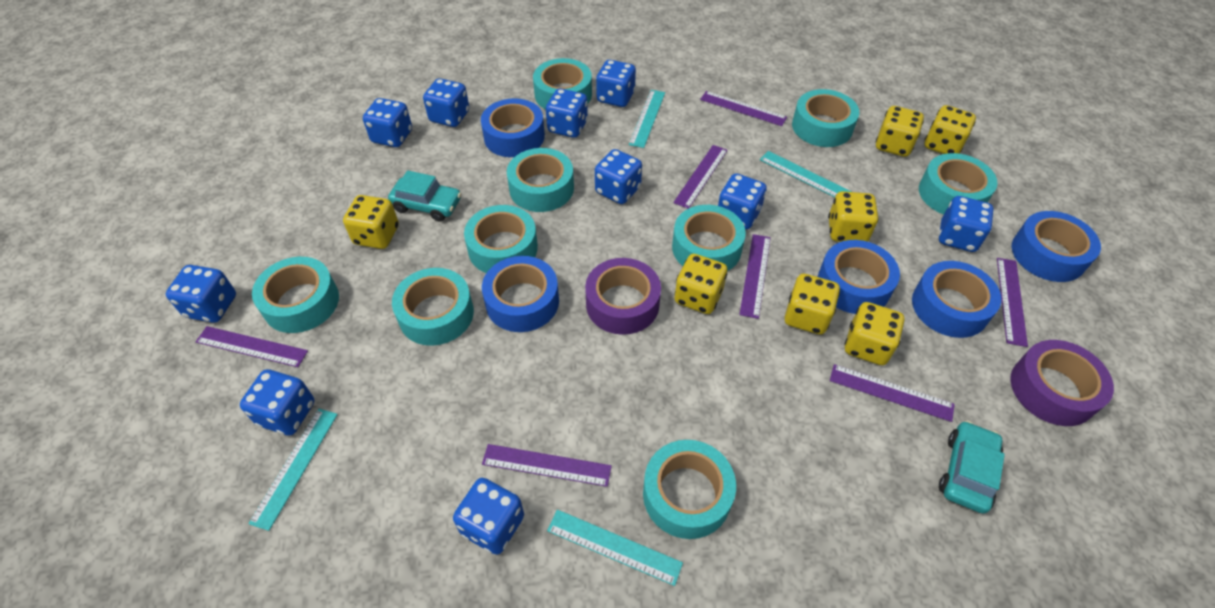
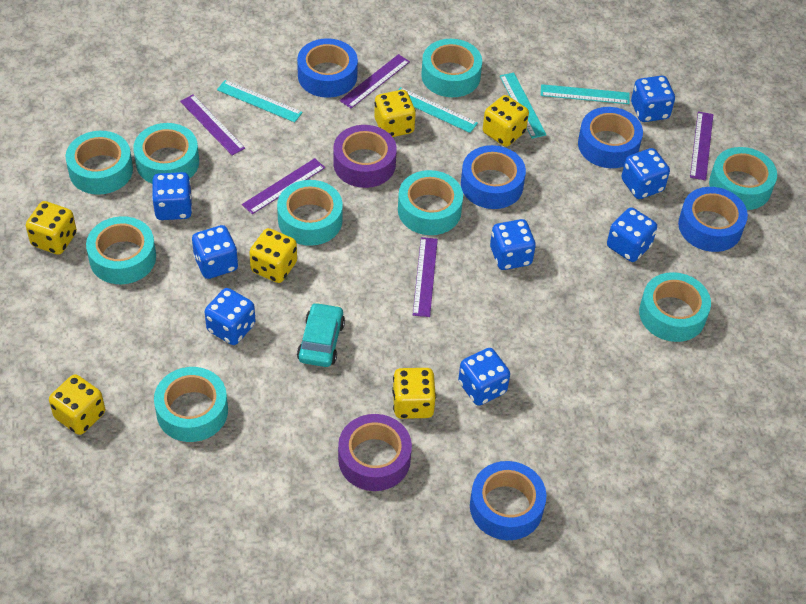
blue dice: 10 -> 8
purple ruler: 7 -> 5
turquoise car: 2 -> 1
yellow dice: 7 -> 6

